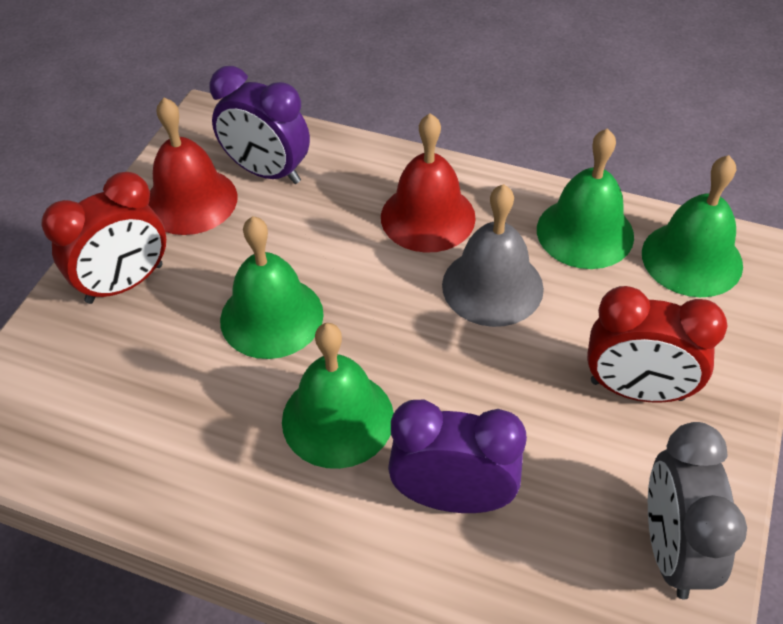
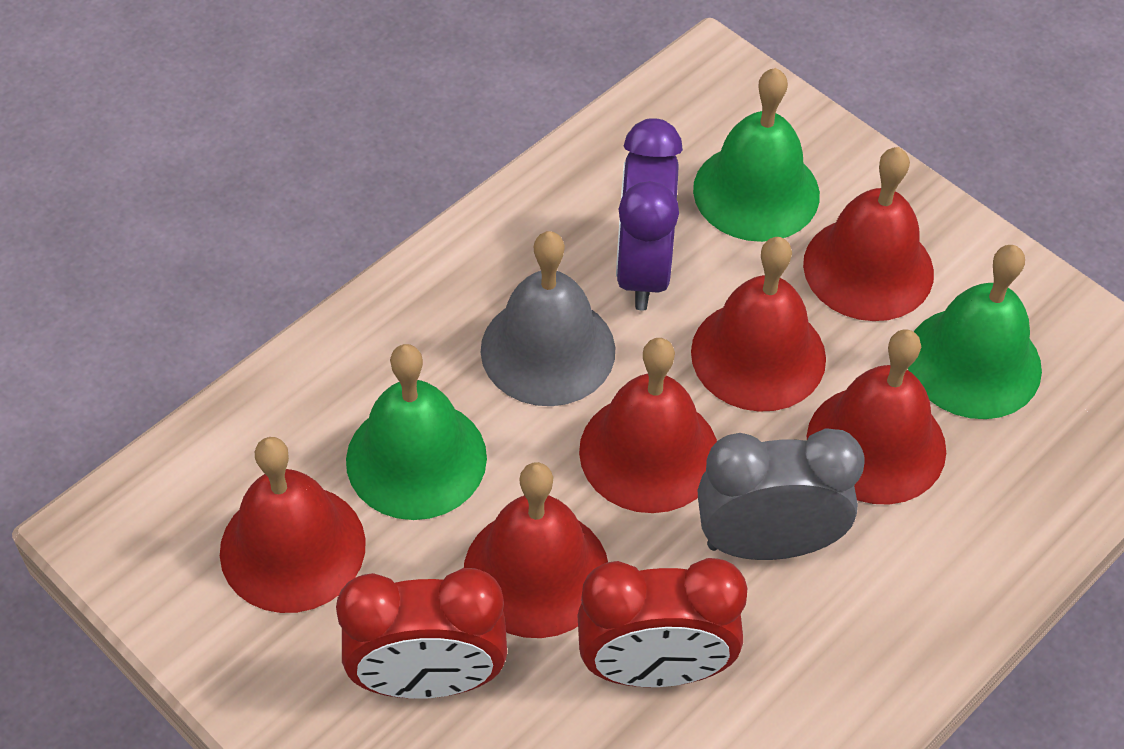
green bell: 4 -> 3
purple clock: 2 -> 1
red bell: 2 -> 6

